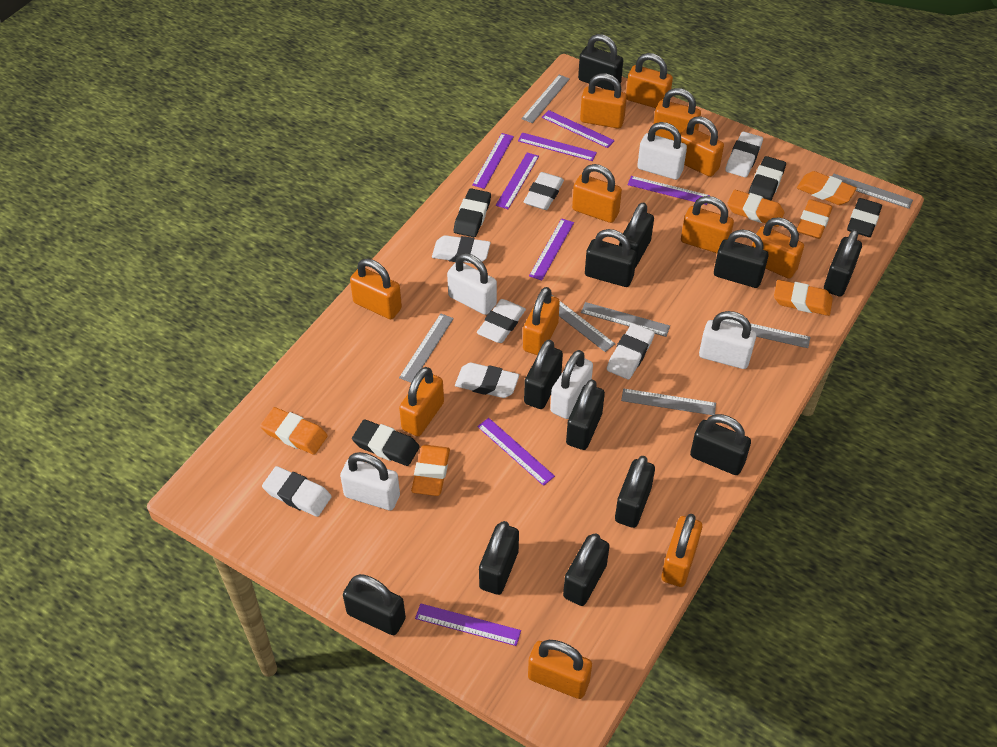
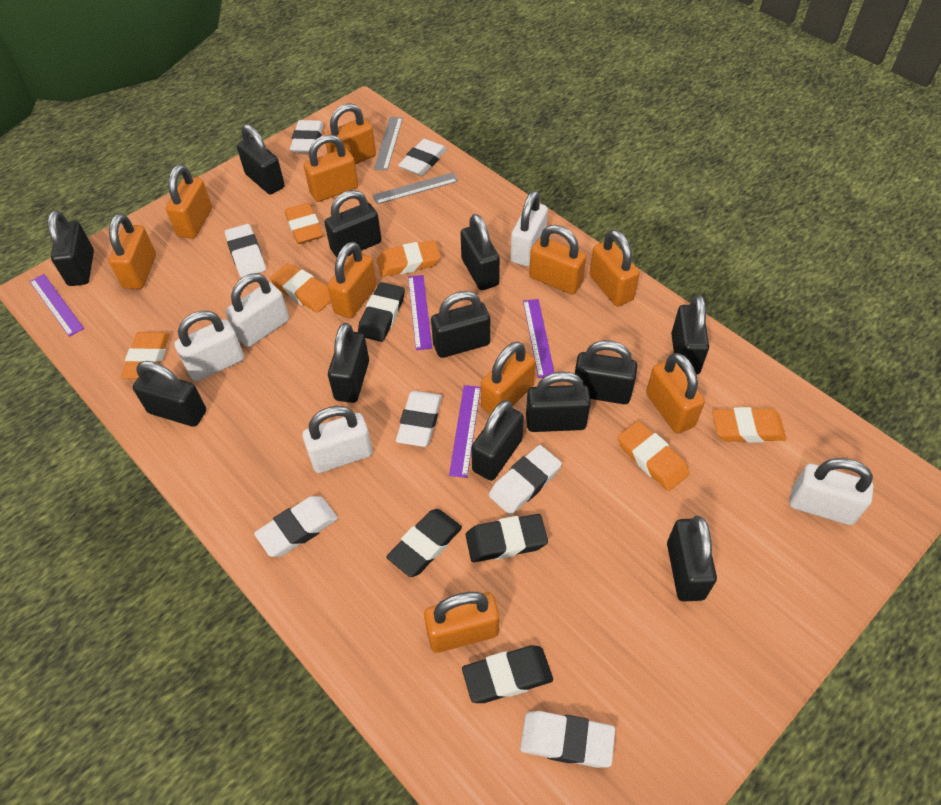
grey ruler: 7 -> 2
orange padlock: 12 -> 10
purple ruler: 8 -> 4

